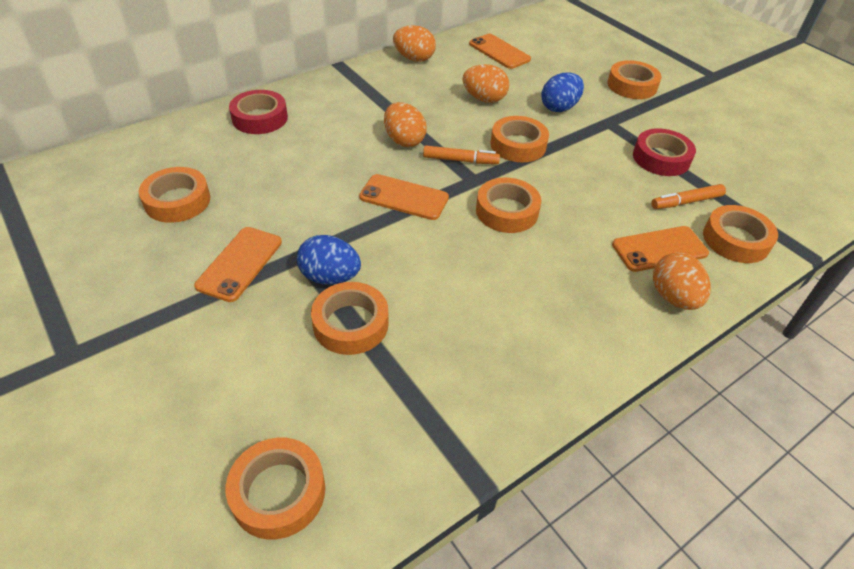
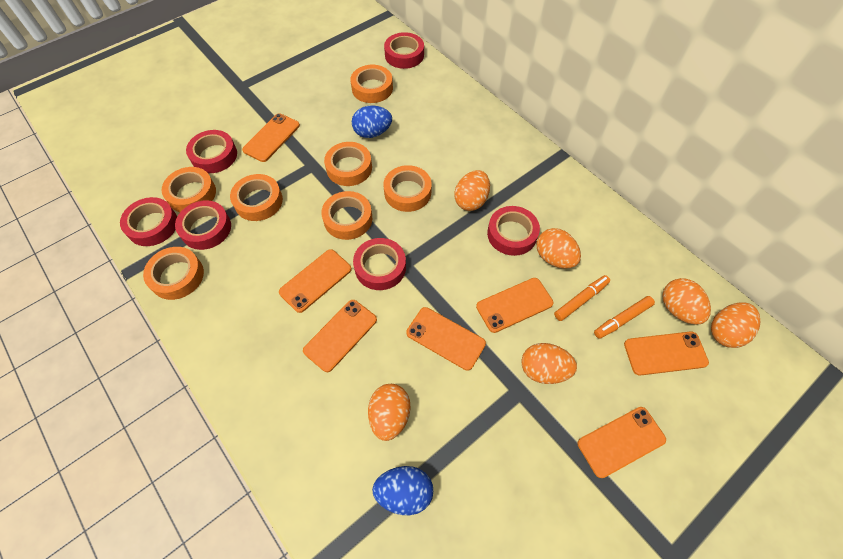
orange egg: 4 -> 6
orange phone: 4 -> 7
red tape: 2 -> 6

